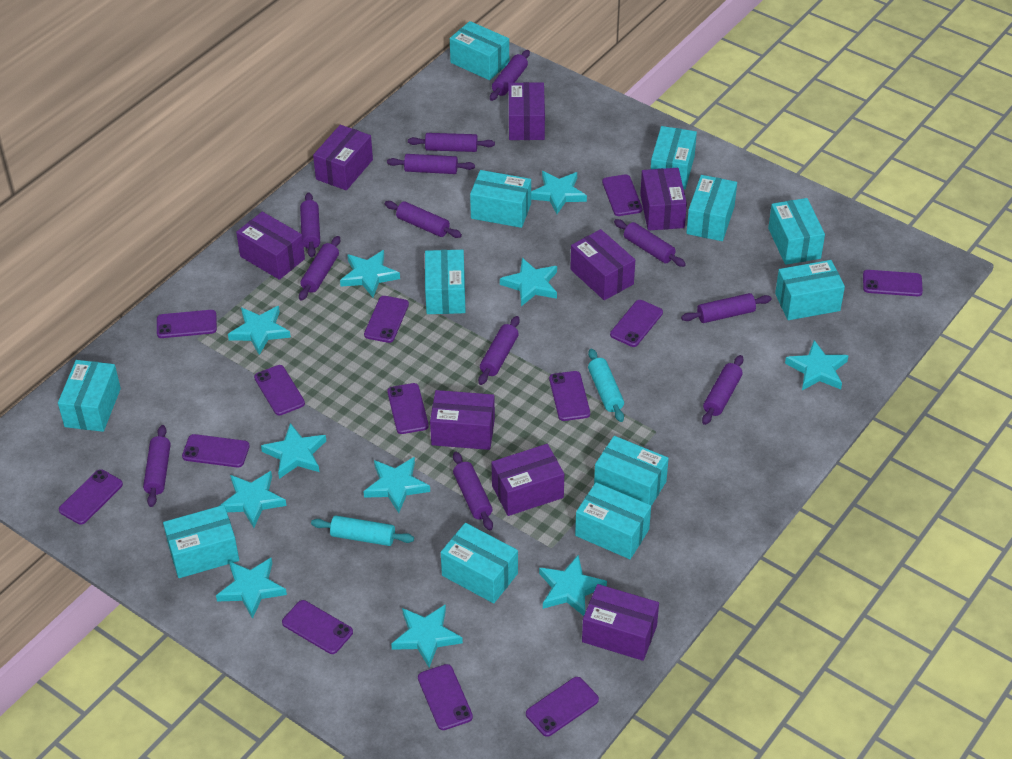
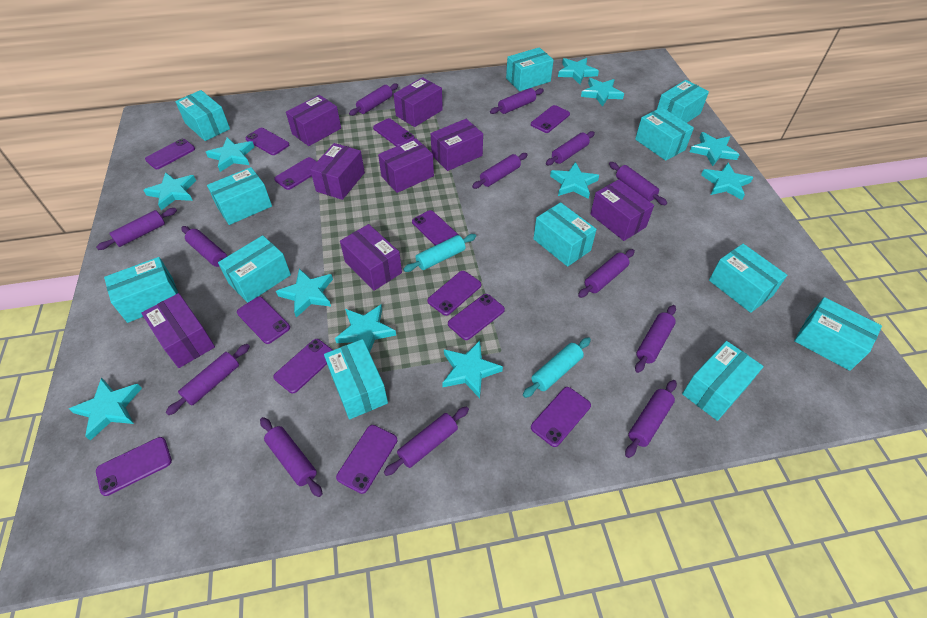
purple rolling pin: 12 -> 13

